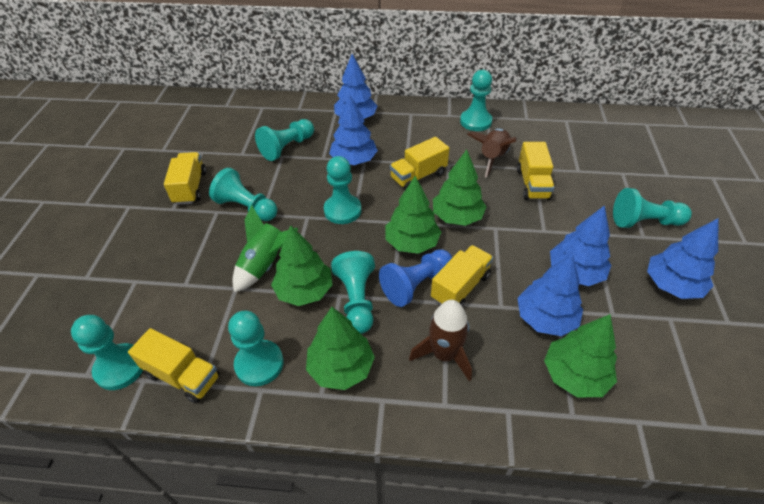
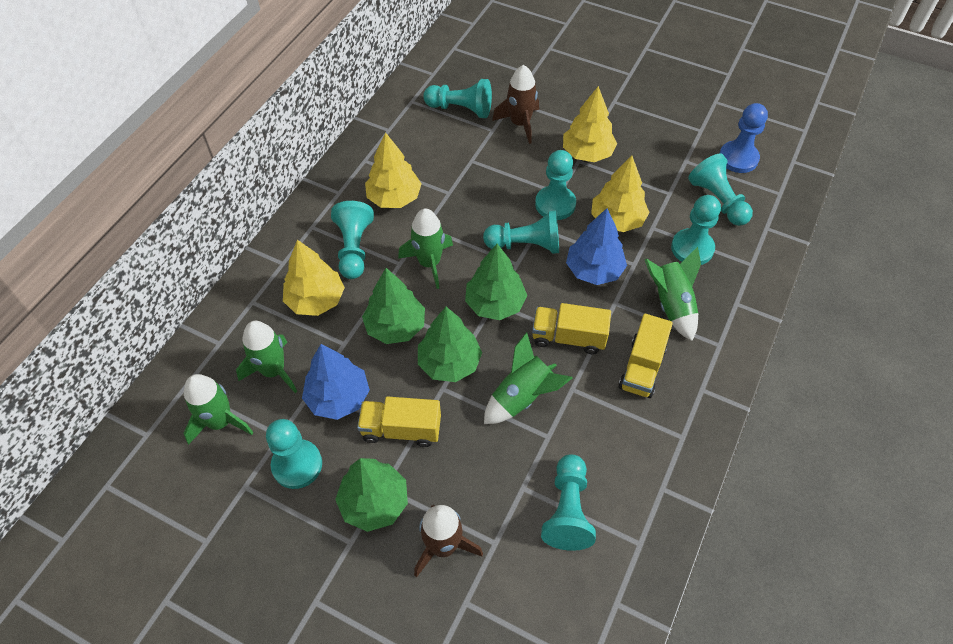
blue tree: 5 -> 2
green rocket: 1 -> 5
green tree: 5 -> 4
yellow tree: 0 -> 4
yellow truck: 5 -> 3

